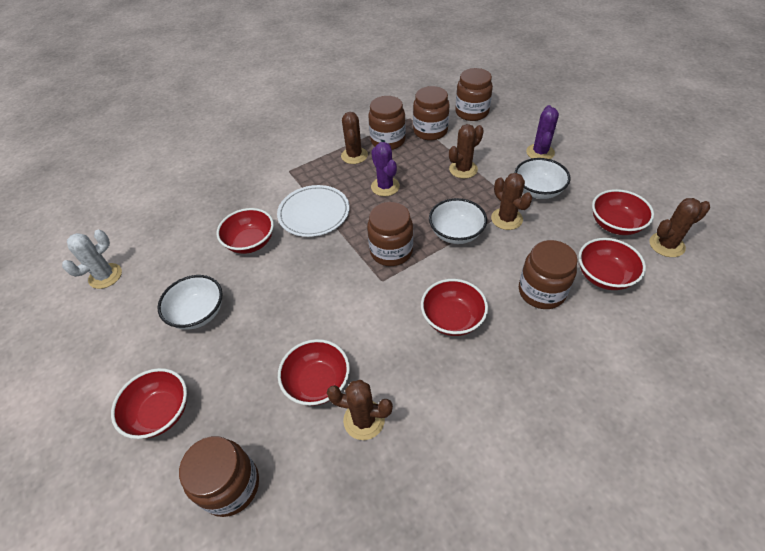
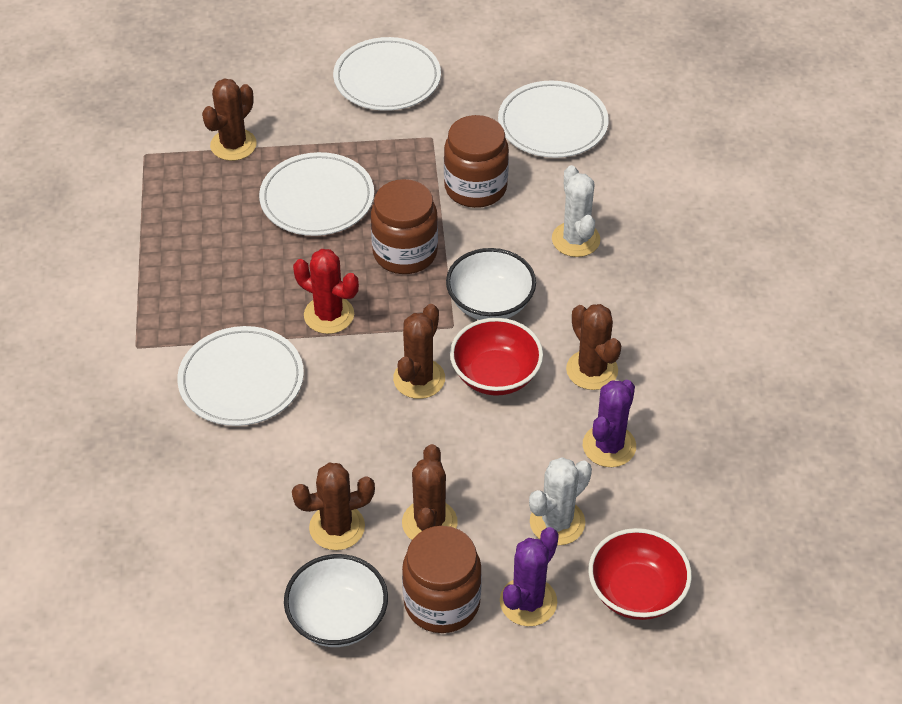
brown jar: 6 -> 3
red bowl: 6 -> 2
red cactus: 0 -> 1
white bowl: 3 -> 2
white cactus: 1 -> 2
white plate: 1 -> 4

